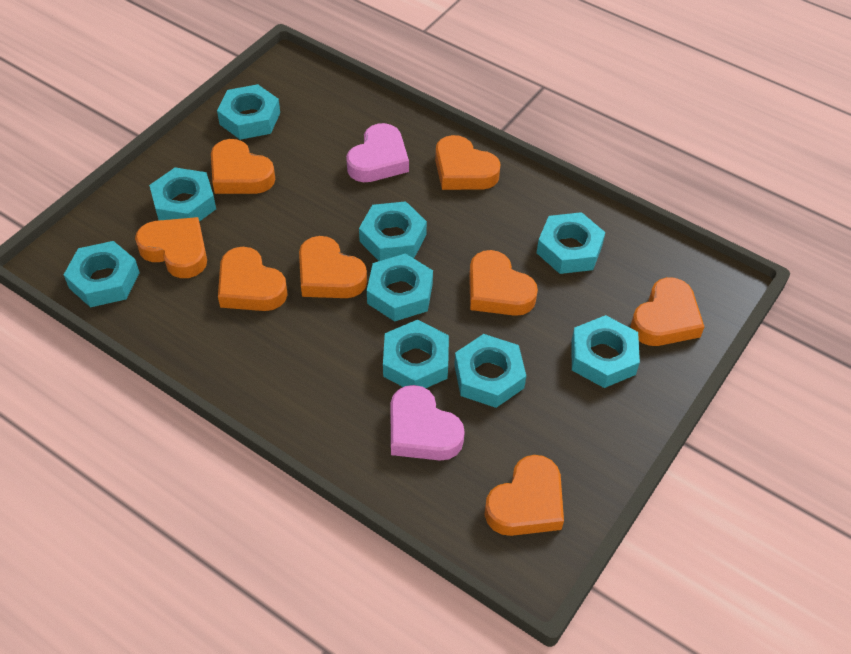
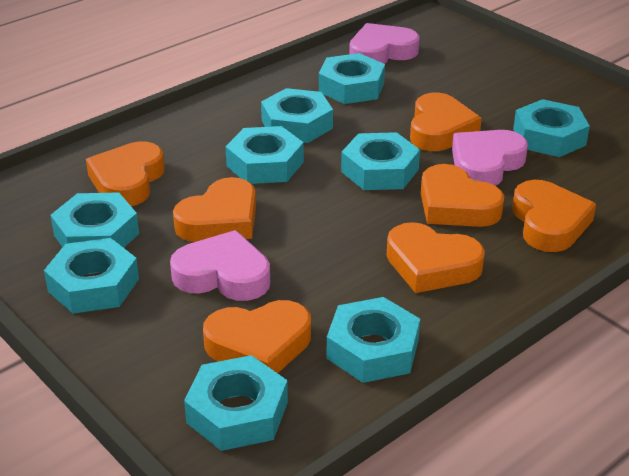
orange heart: 8 -> 7
pink heart: 2 -> 3

